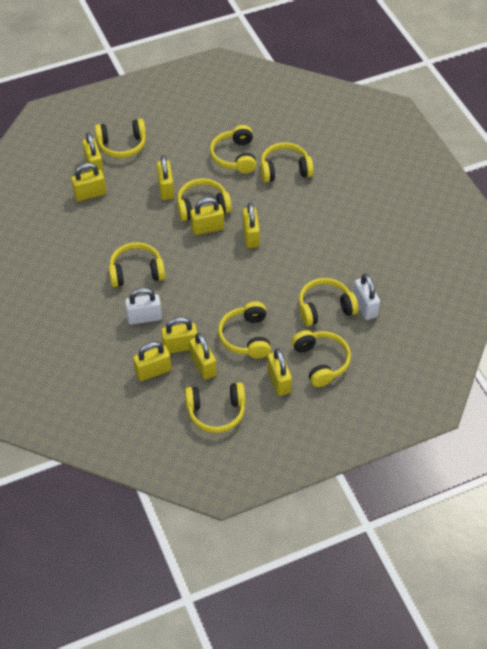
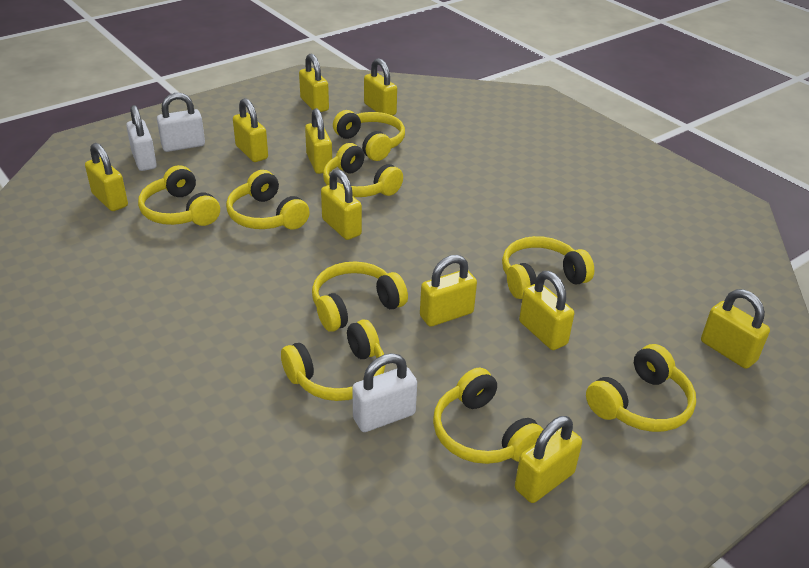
white padlock: 2 -> 3
yellow padlock: 9 -> 10

